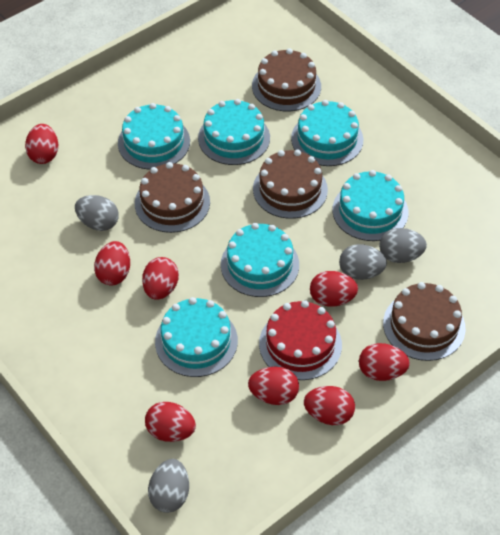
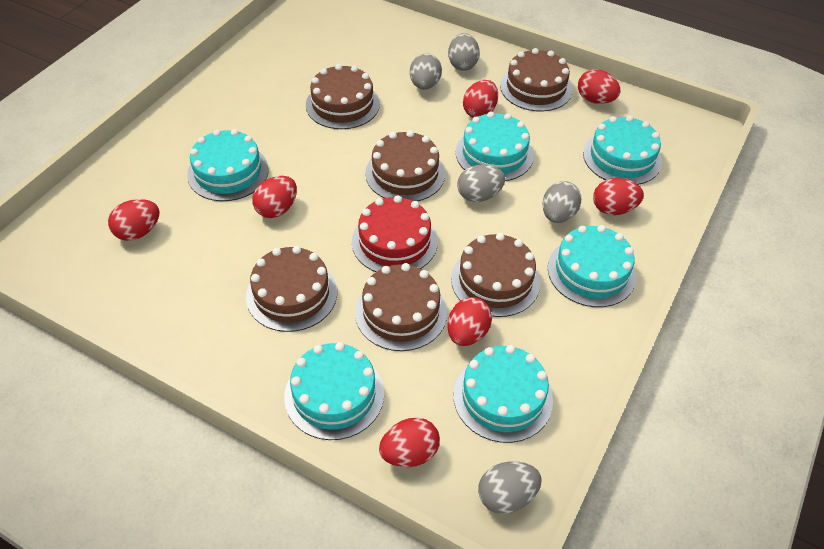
brown cake: 4 -> 6
grey egg: 4 -> 5
red egg: 8 -> 7

